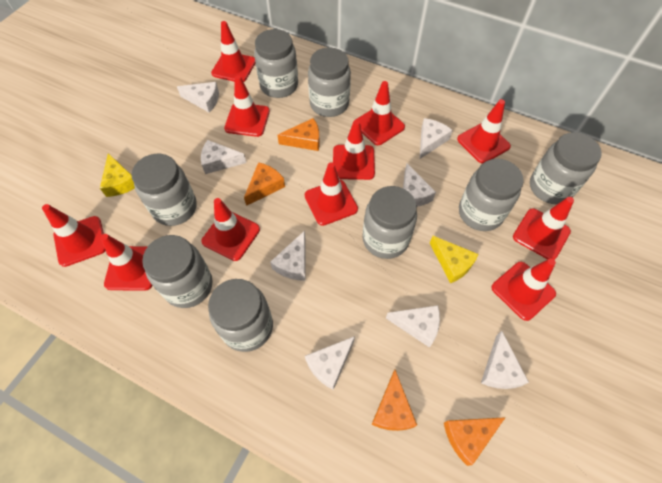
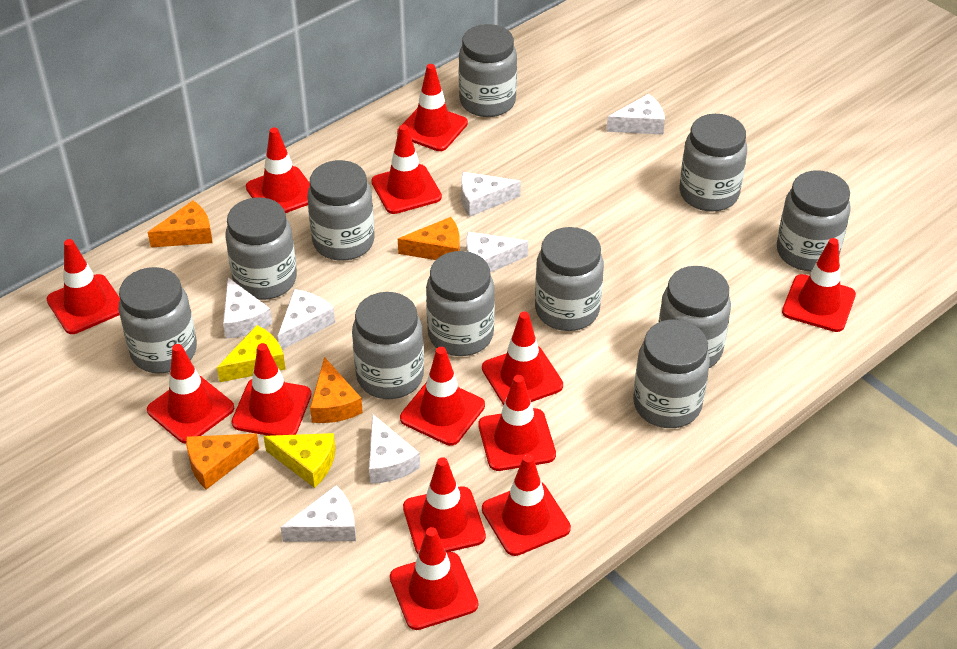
grey jar: 8 -> 11
red traffic cone: 11 -> 13
white cheese: 8 -> 7

